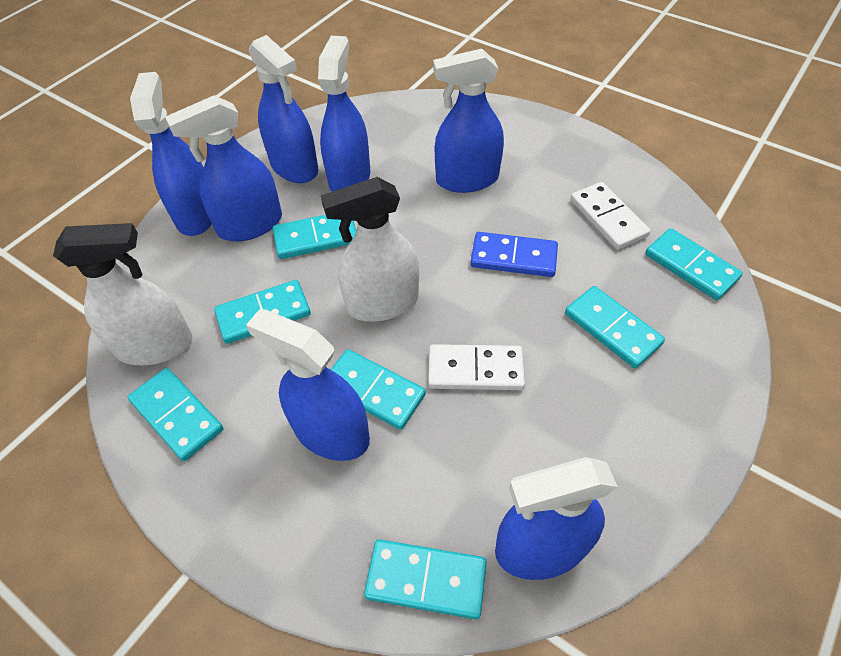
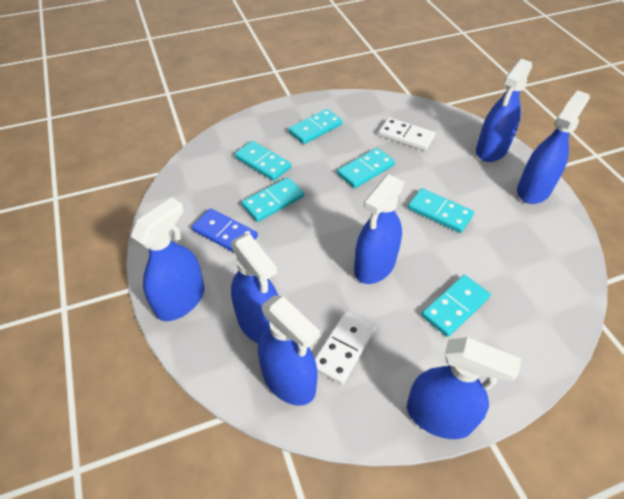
turquoise domino: 7 -> 6
white spray bottle: 2 -> 0

